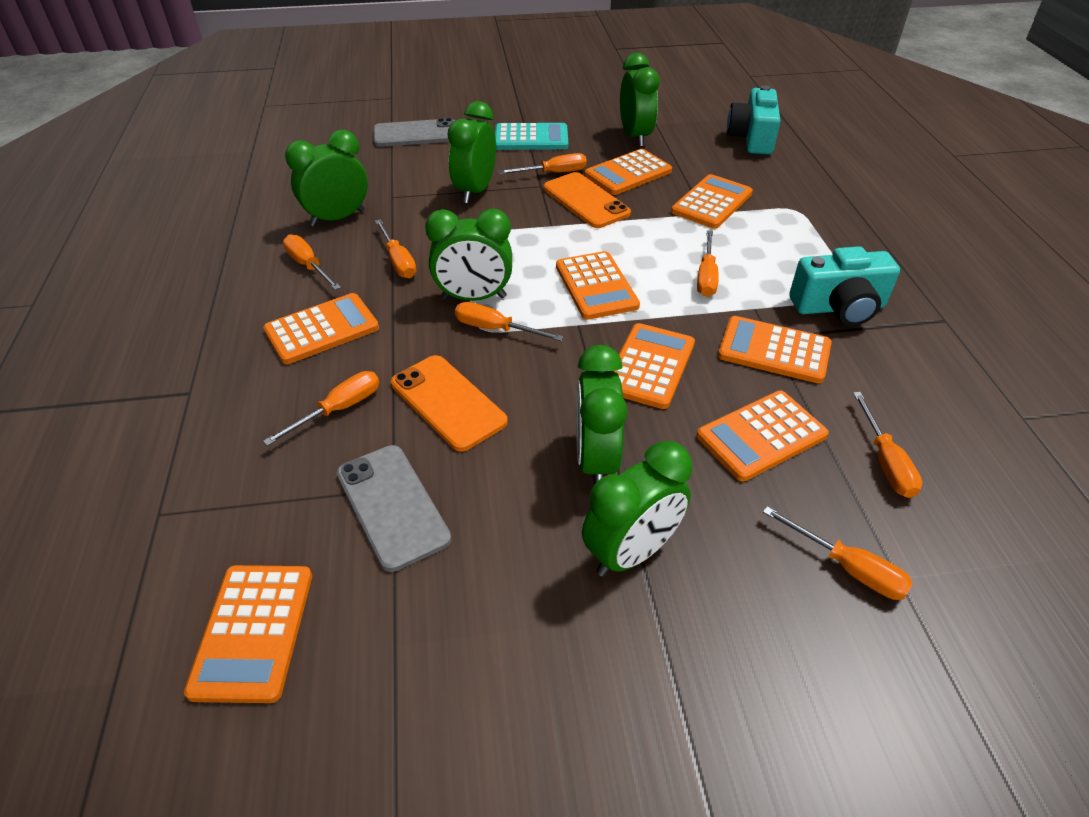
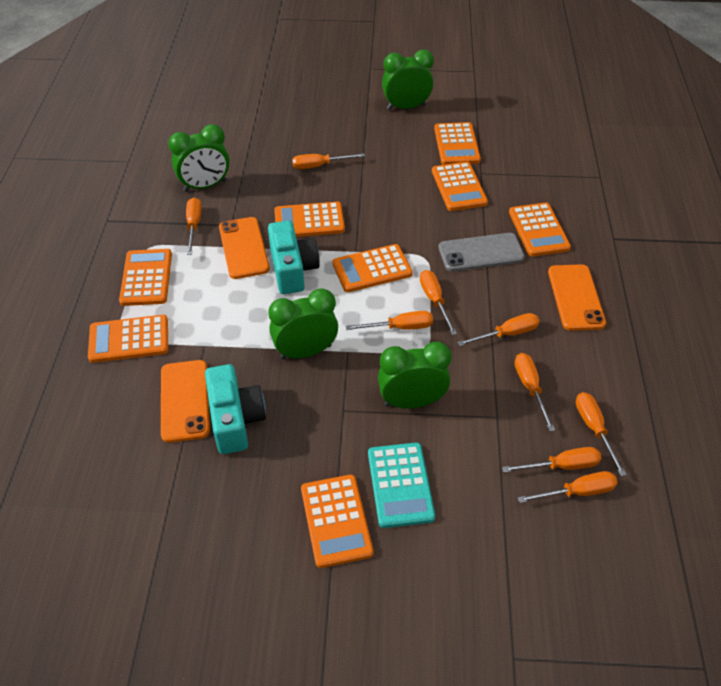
green clock: 6 -> 4
grey phone: 2 -> 1
orange phone: 2 -> 3
orange screwdriver: 8 -> 9

